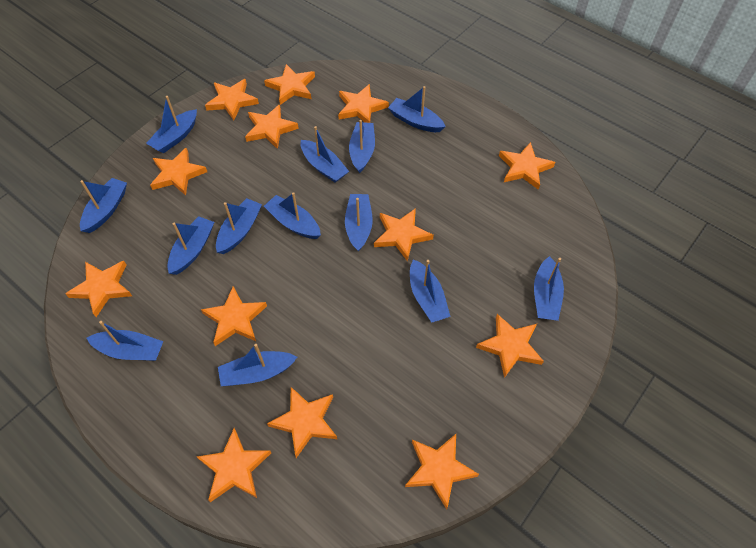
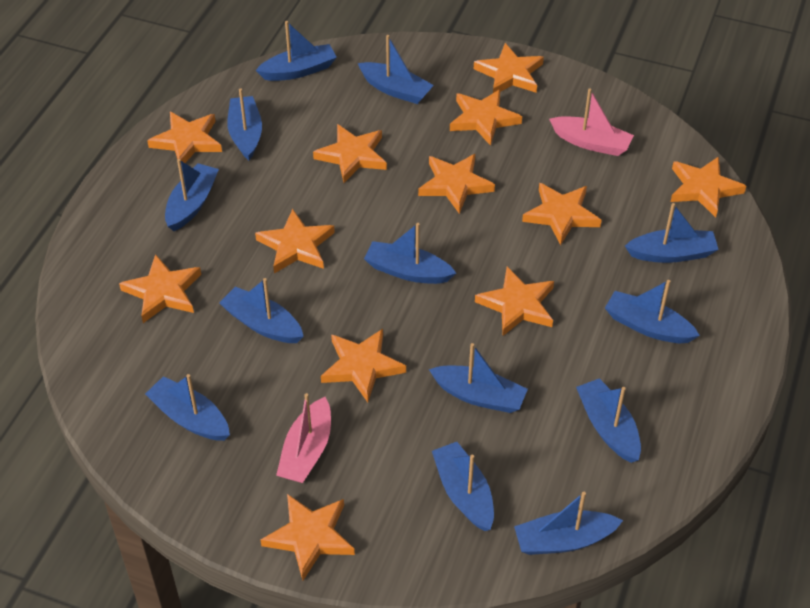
orange star: 13 -> 12
pink boat: 0 -> 2

